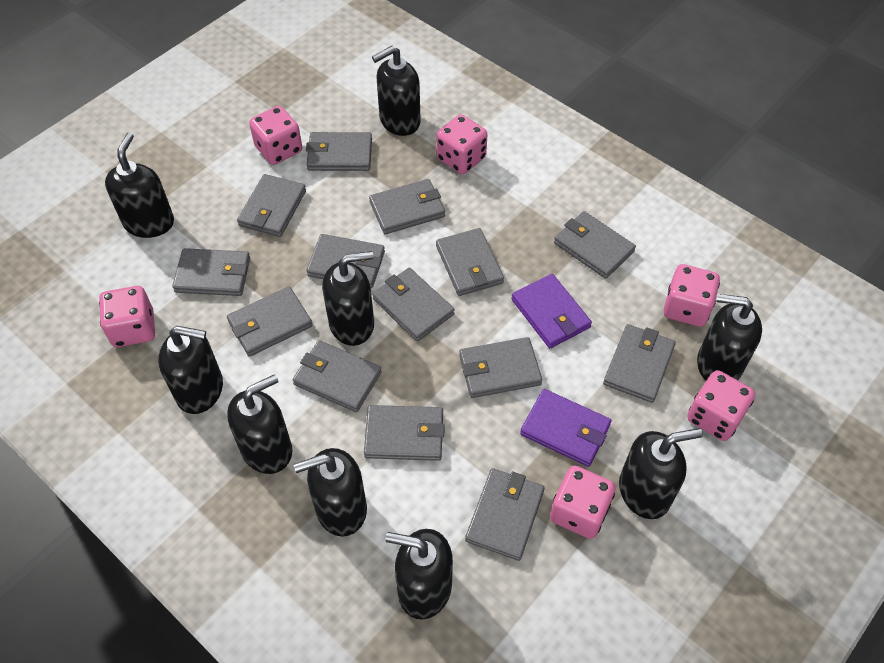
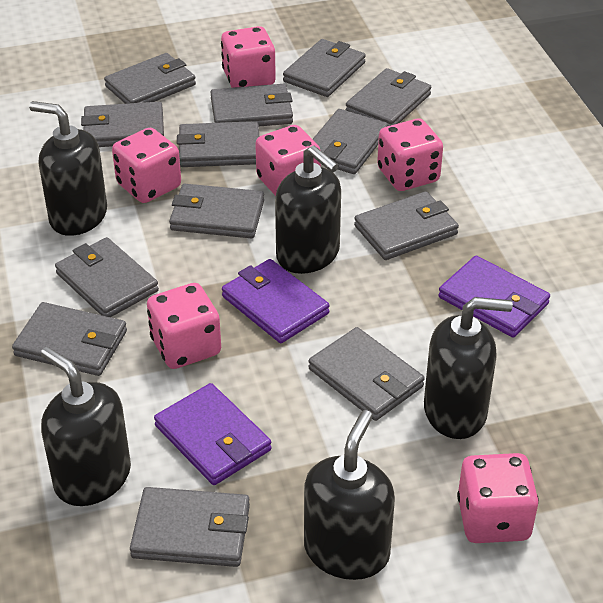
black soap dispenser: 9 -> 5
grey wallet: 14 -> 13
purple wallet: 2 -> 3

